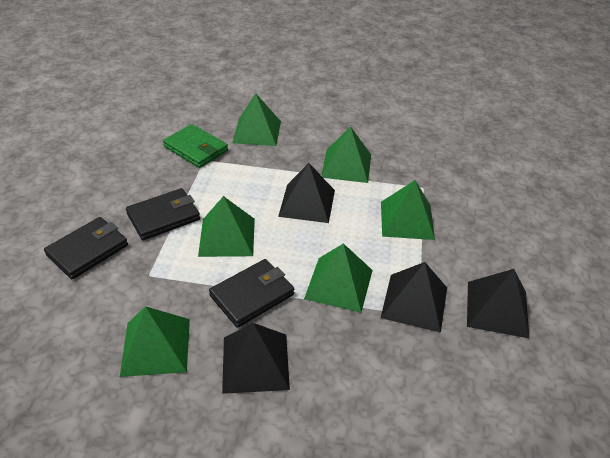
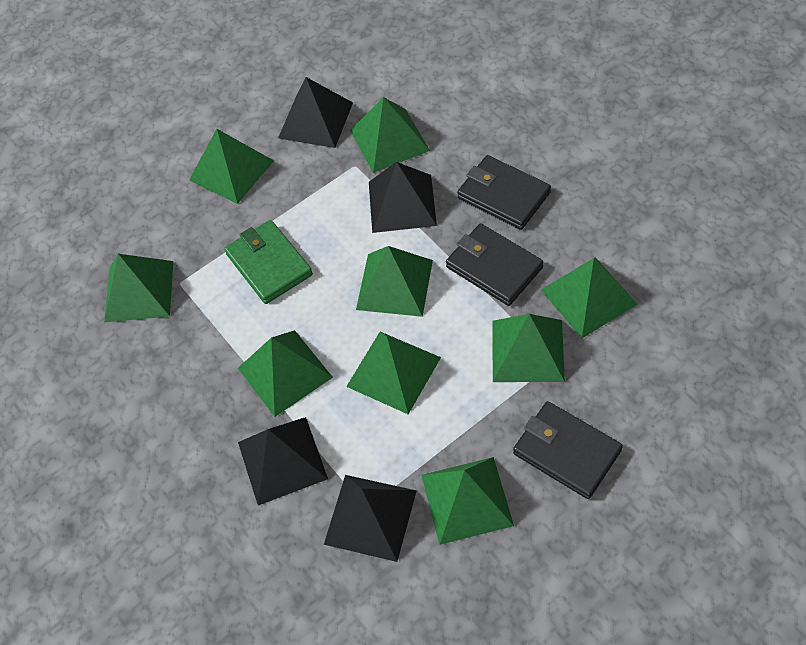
green pyramid: 6 -> 9

